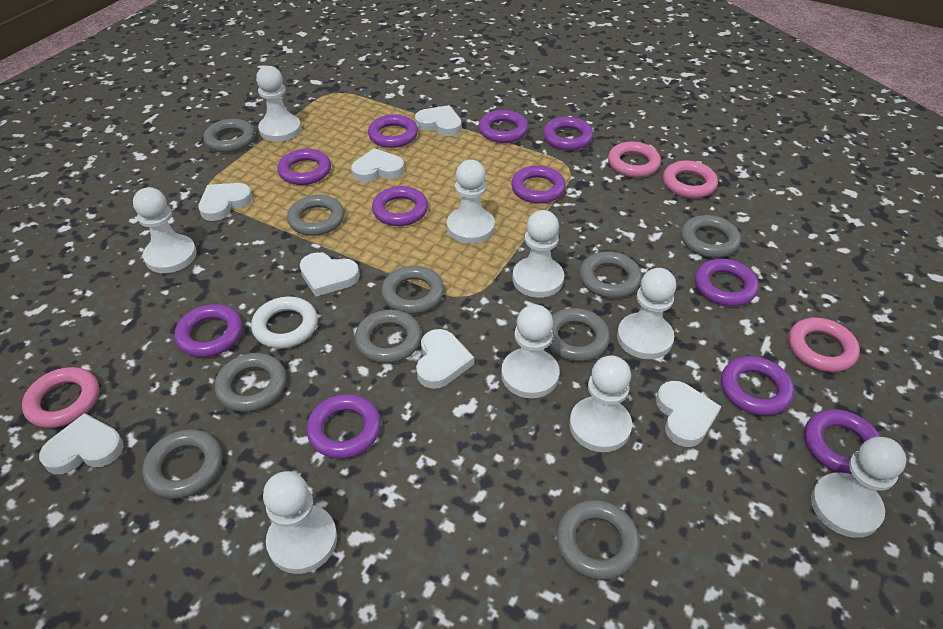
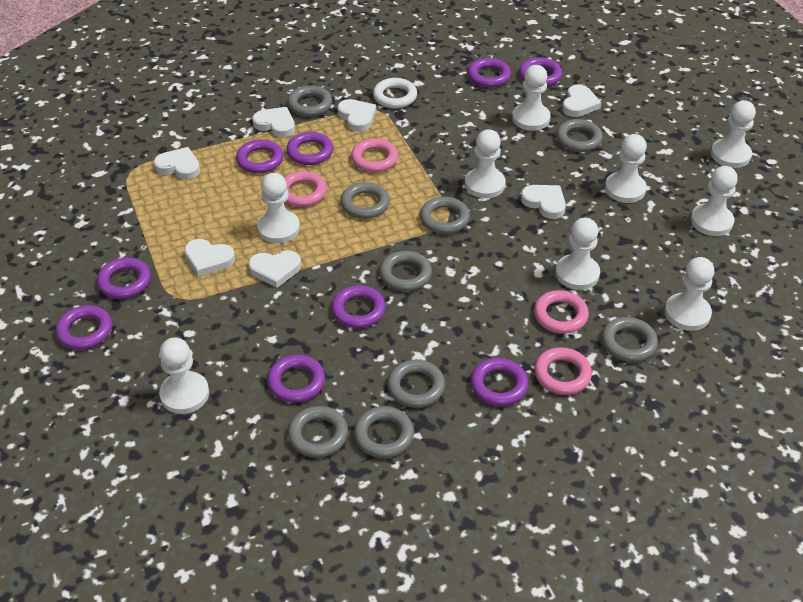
grey ring: 10 -> 9
purple ring: 11 -> 9

